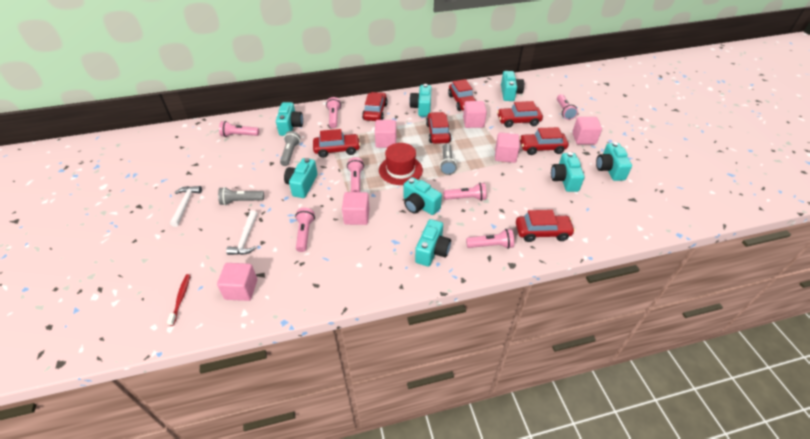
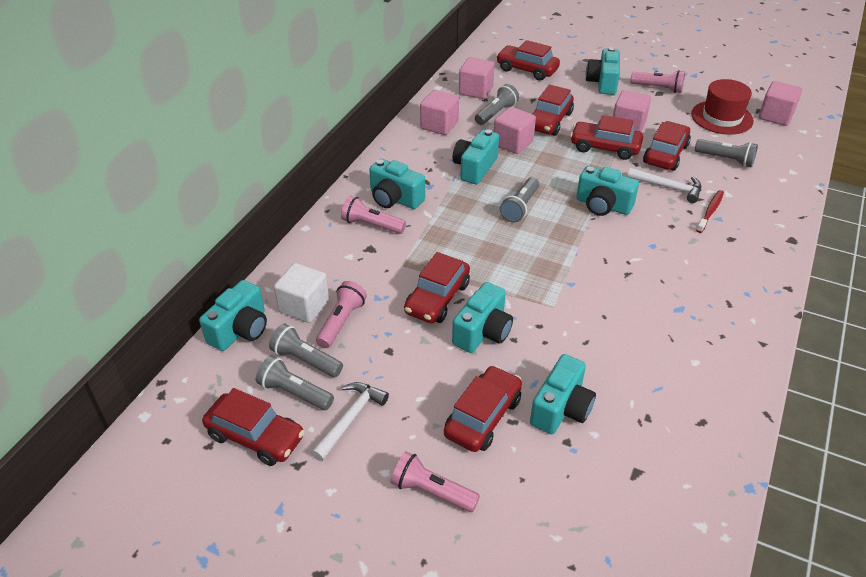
grey flashlight: 3 -> 5
pink cube: 6 -> 5
pink flashlight: 7 -> 4
turquoise camera: 8 -> 7
white cube: 0 -> 1

